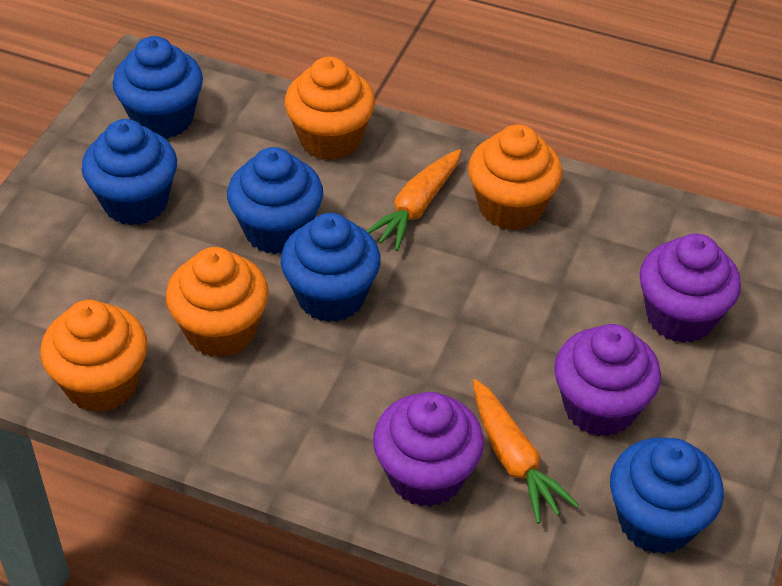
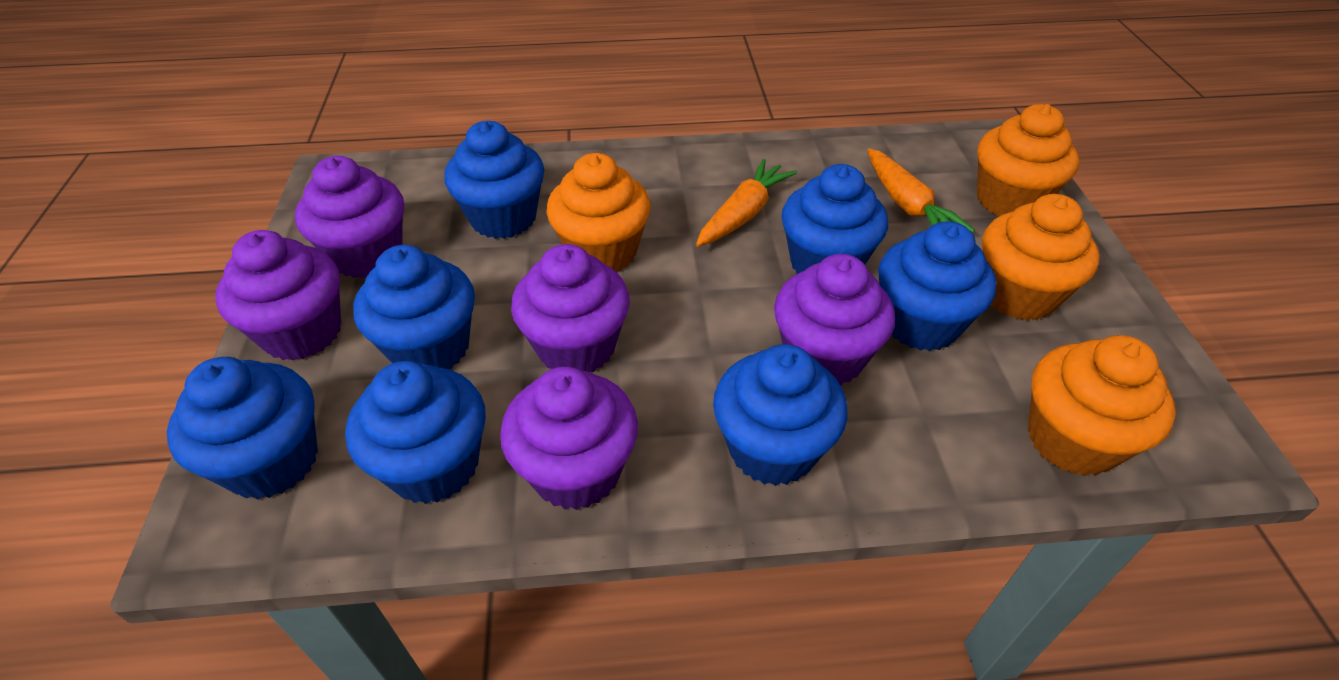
blue cupcake: 5 -> 7
purple cupcake: 3 -> 5

